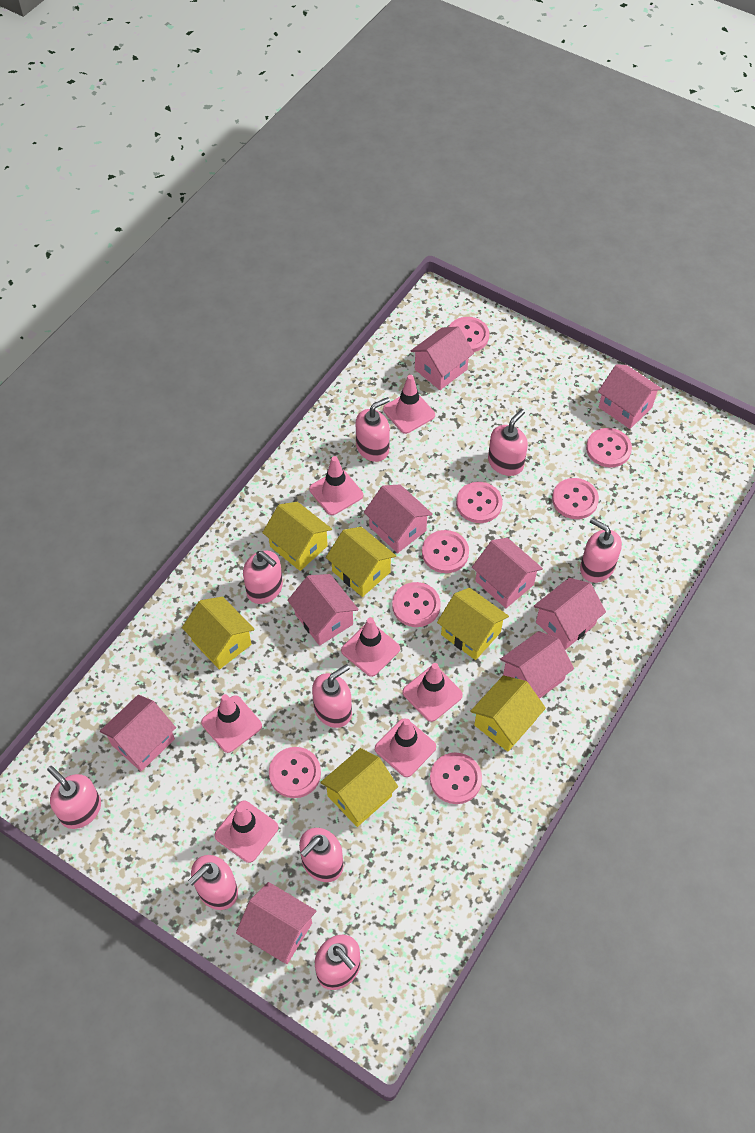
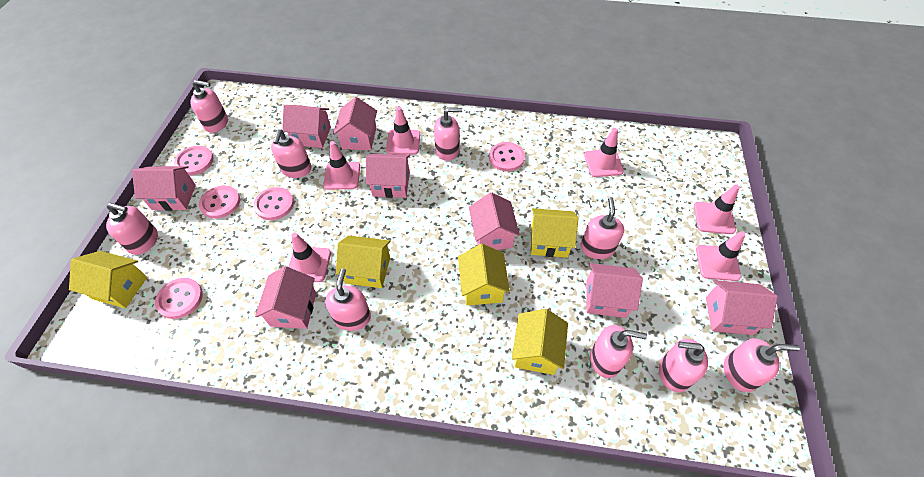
pink button: 8 -> 5
pink house: 9 -> 8
pink traffic cone: 7 -> 6
yellow house: 6 -> 5

